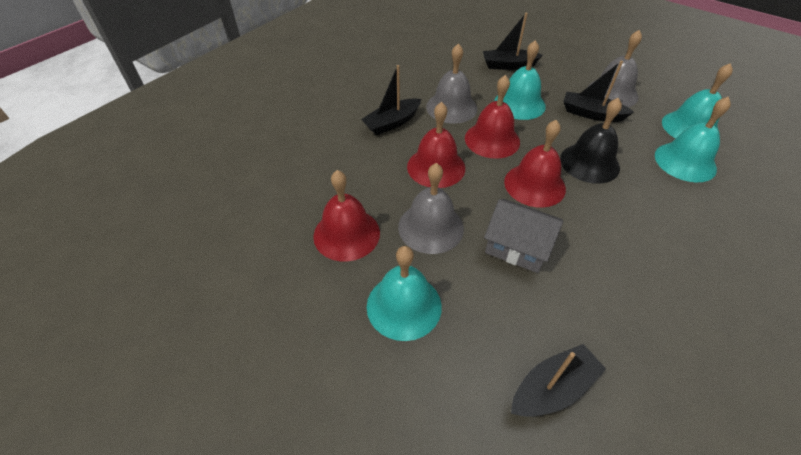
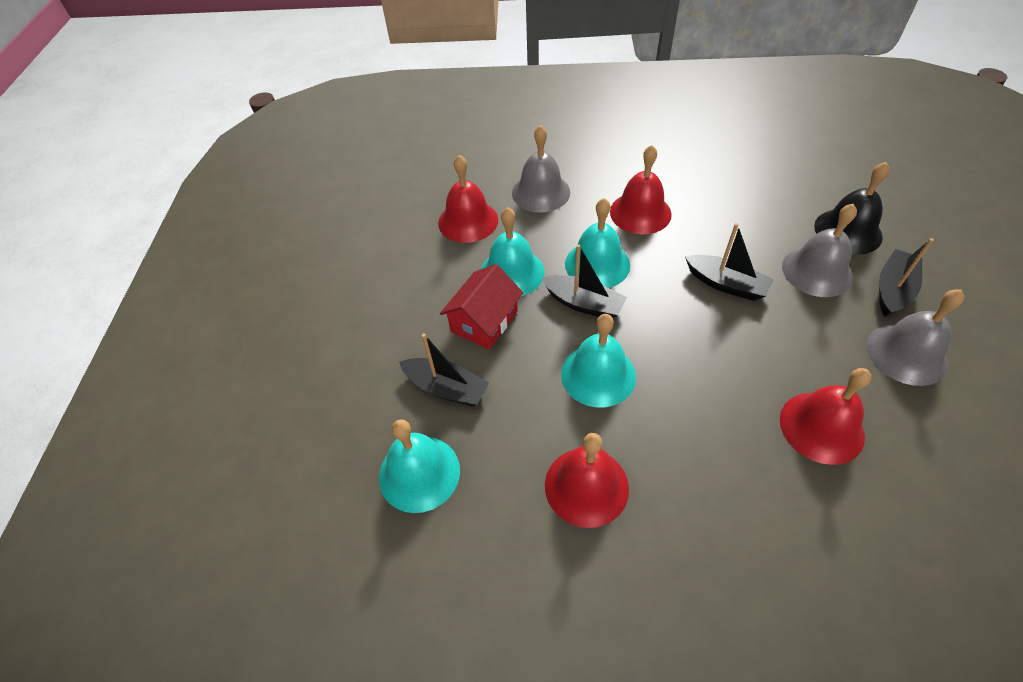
grey house: 1 -> 0
red house: 0 -> 1

